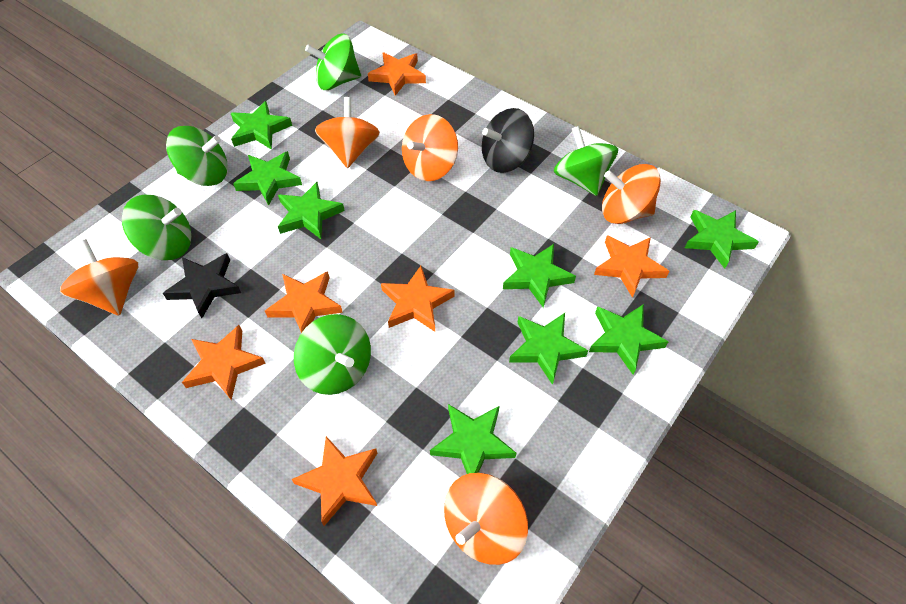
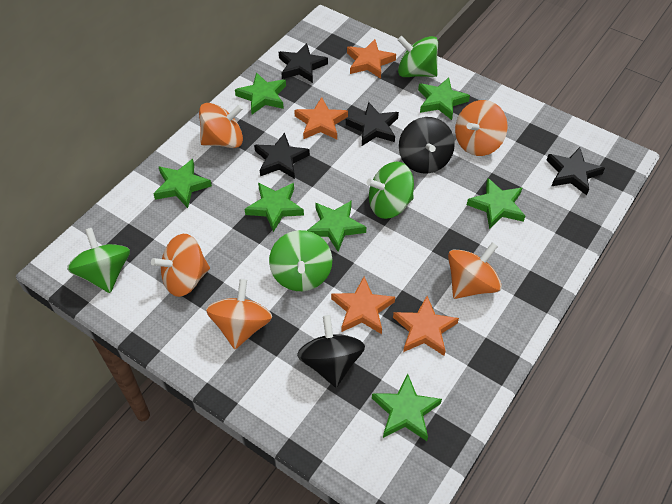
black spinning top: 1 -> 2
black star: 1 -> 4
green spinning top: 5 -> 4
green star: 8 -> 7
orange star: 6 -> 4

